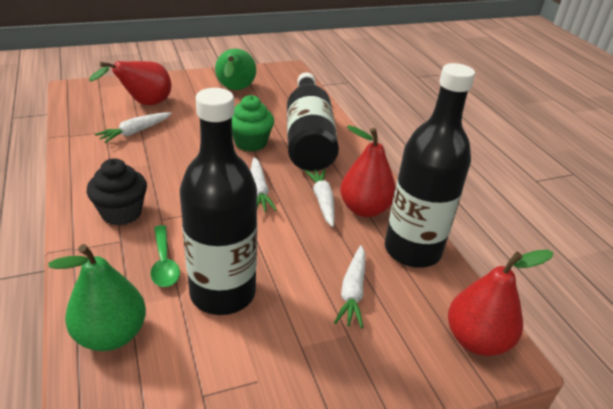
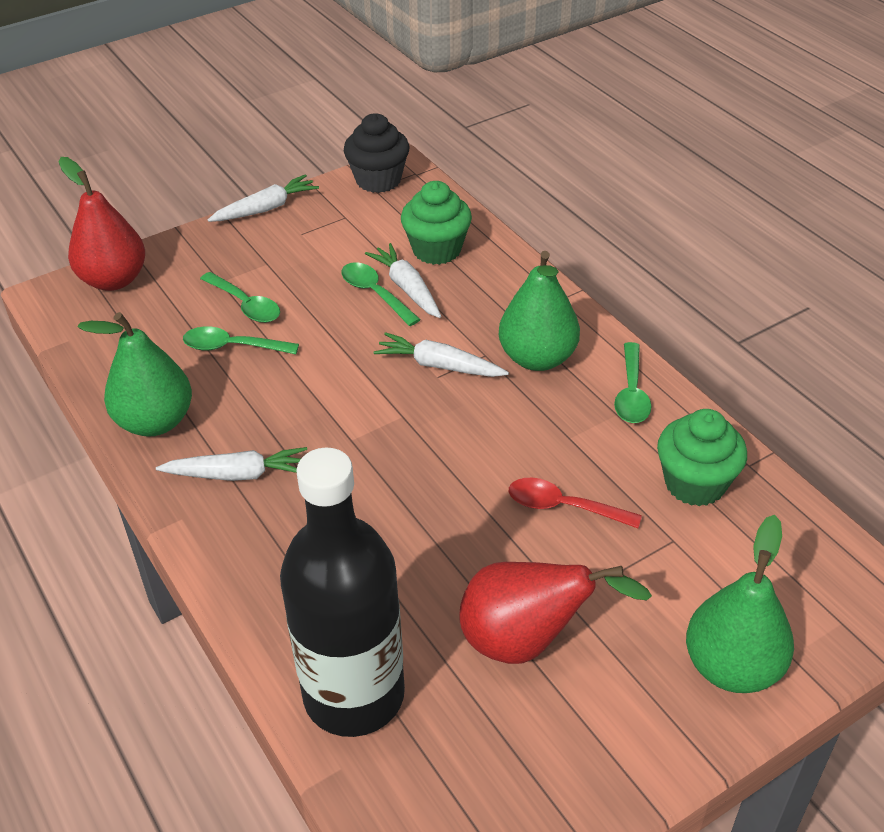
black bottle: 3 -> 1
green cupcake: 1 -> 2
green pear: 2 -> 3
green spoon: 1 -> 4
red pear: 3 -> 2
red spoon: 0 -> 1

